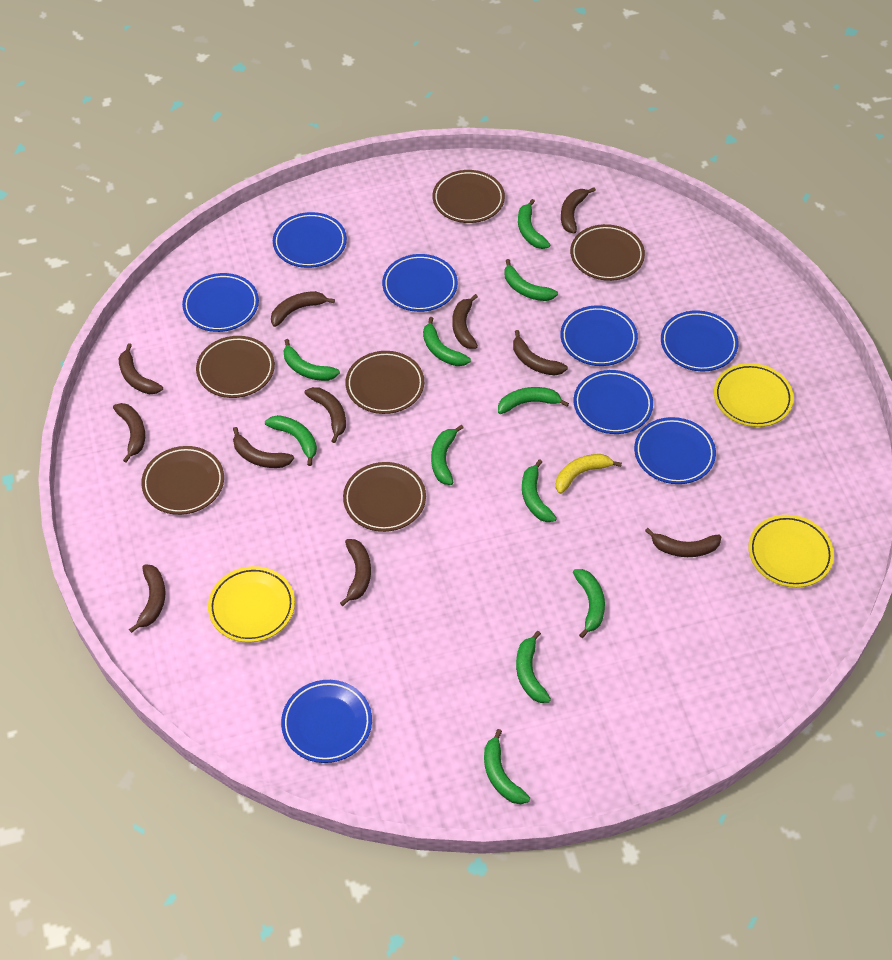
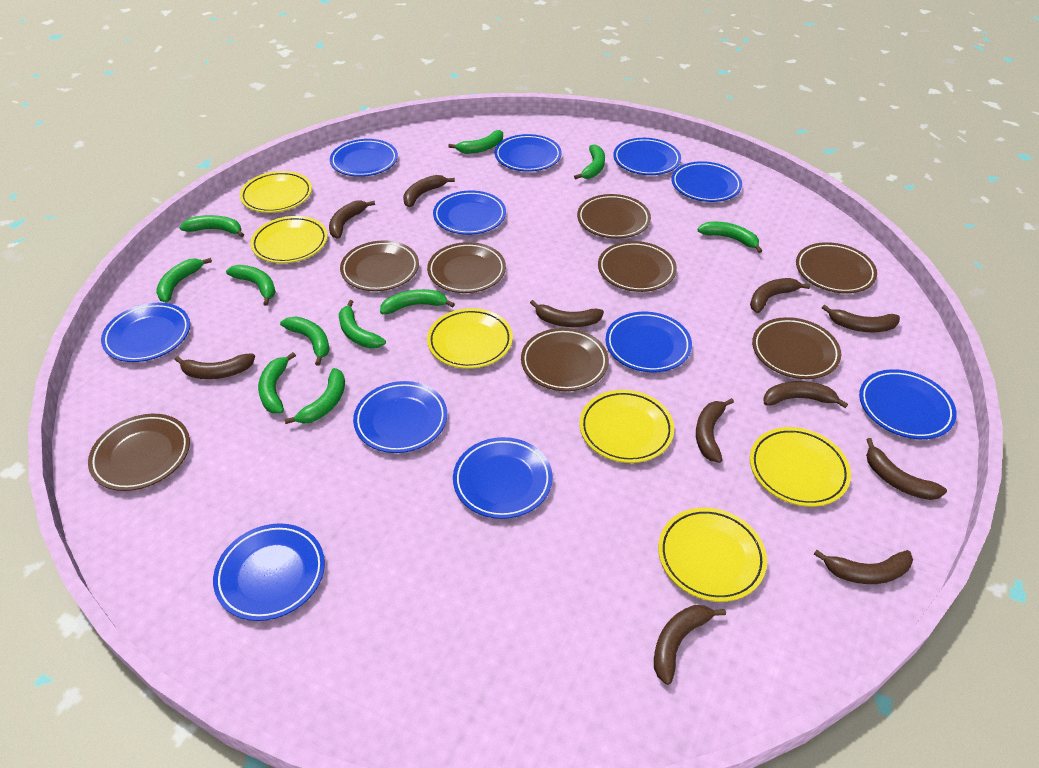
blue plate: 8 -> 11
brown plate: 6 -> 8
yellow banana: 1 -> 0
yellow plate: 3 -> 6

